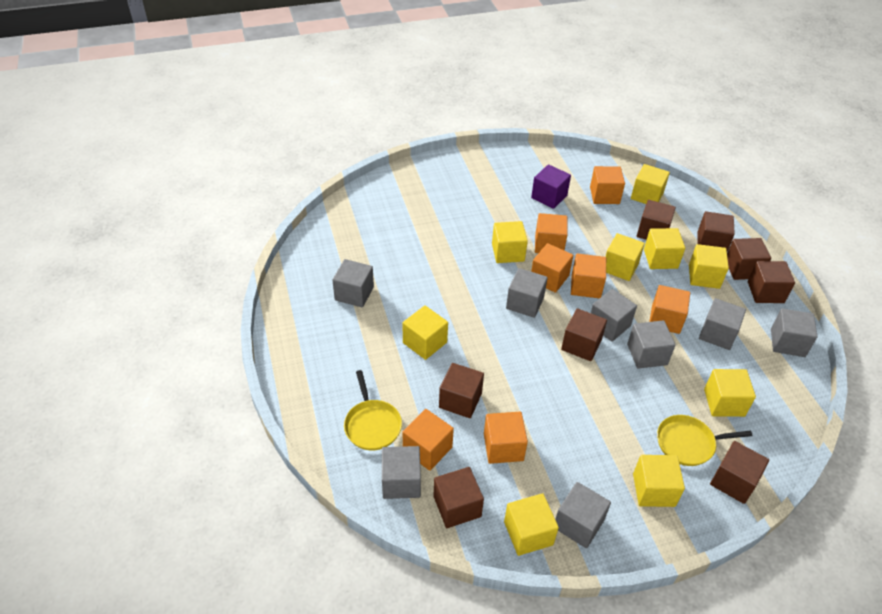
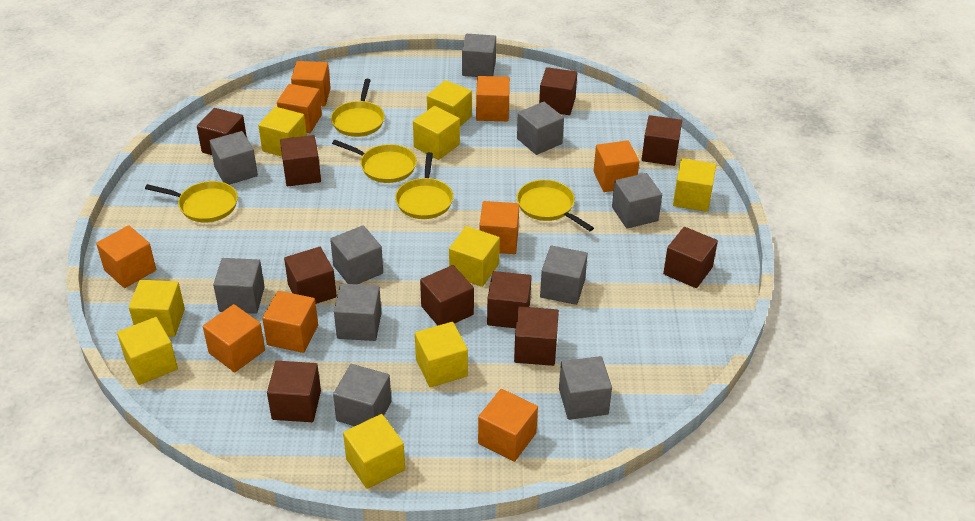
brown cube: 8 -> 10
grey cube: 8 -> 10
orange cube: 7 -> 9
purple cube: 1 -> 0
yellow pan: 2 -> 5

